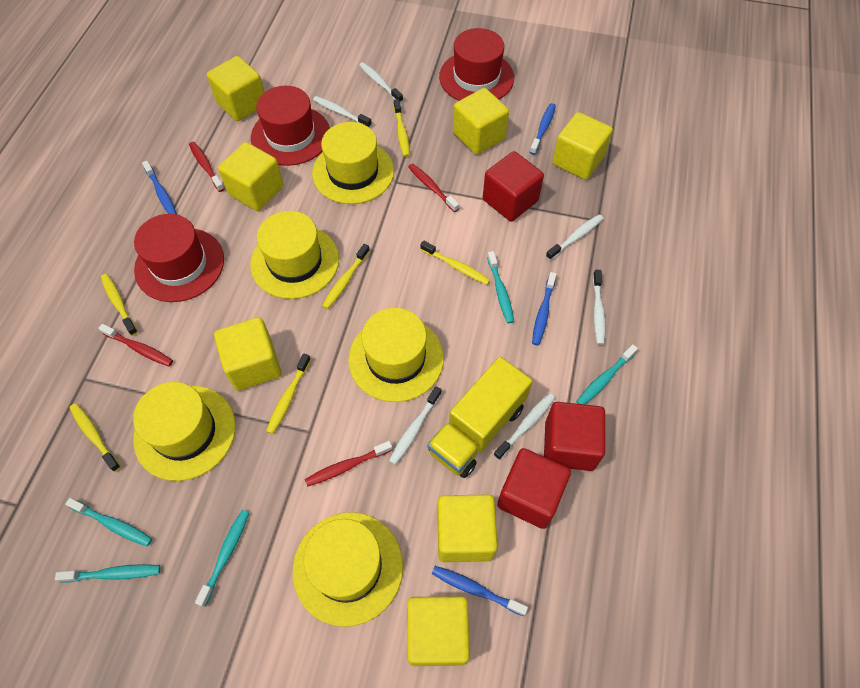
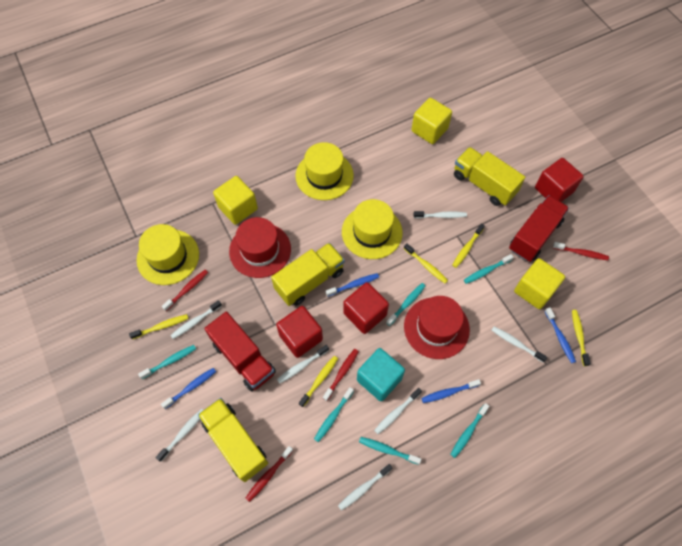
red hat: 3 -> 2
red truck: 0 -> 2
turquoise cube: 0 -> 1
turquoise toothbrush: 5 -> 6
white toothbrush: 6 -> 7
yellow cube: 7 -> 3
yellow hat: 5 -> 3
yellow toothbrush: 6 -> 5
yellow truck: 1 -> 3

